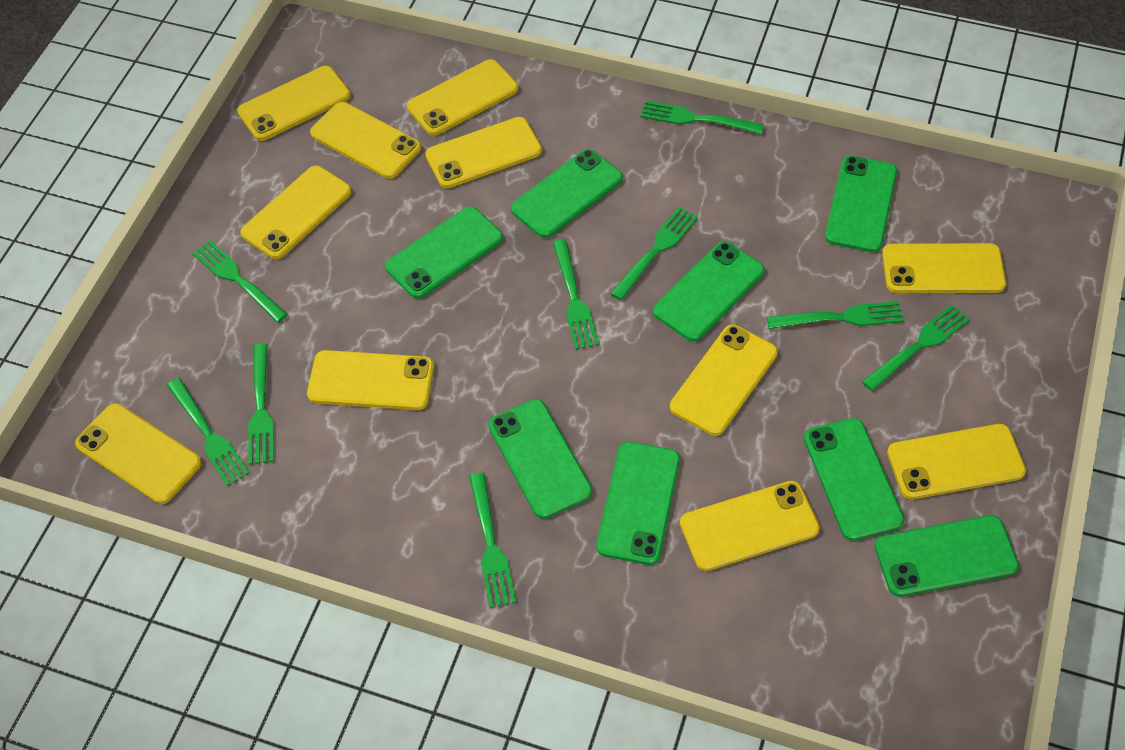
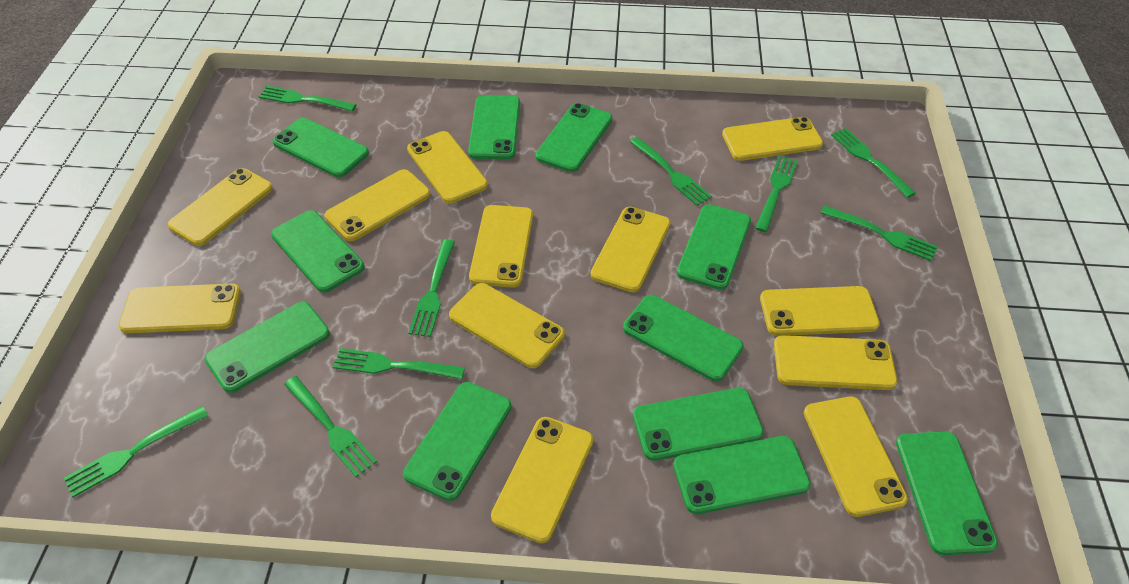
green phone: 8 -> 11
yellow phone: 11 -> 12

